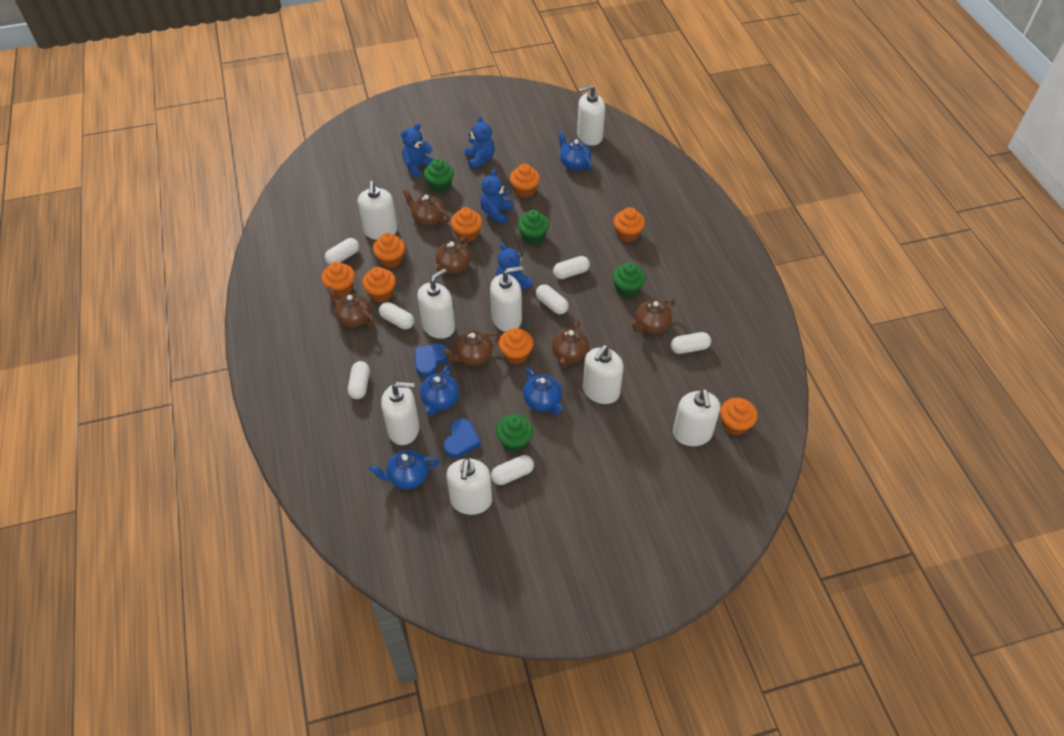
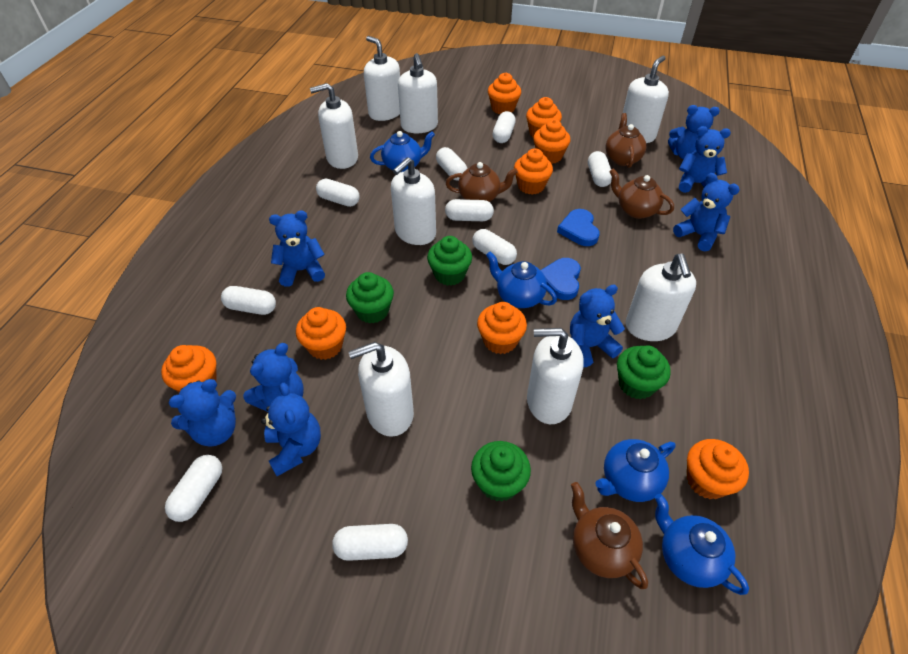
blue teddy bear: 4 -> 8
brown teapot: 6 -> 4
white capsule: 7 -> 9

